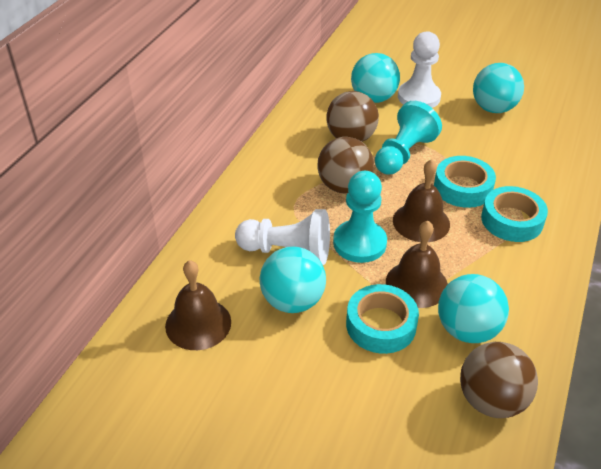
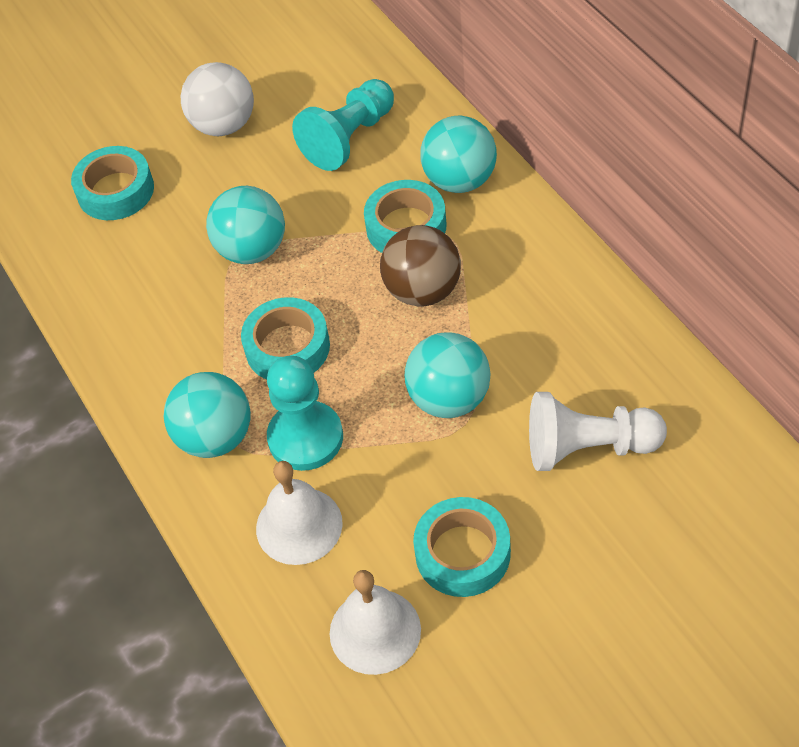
brown ball: 3 -> 1
brown bell: 3 -> 0
turquoise tape: 3 -> 4
white ball: 0 -> 1
white bell: 0 -> 2
white pawn: 2 -> 1

